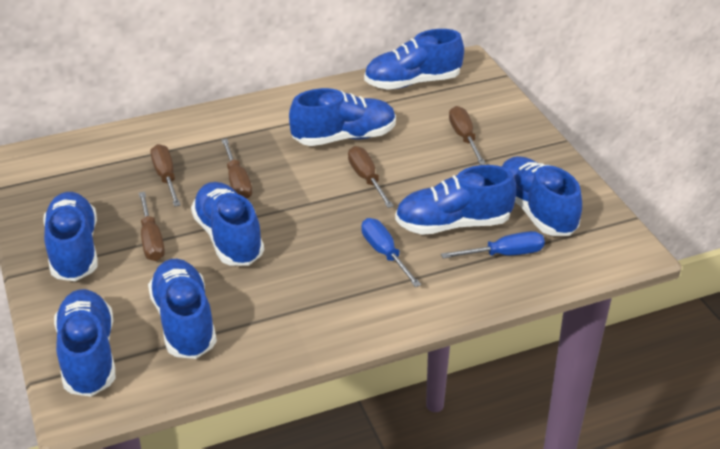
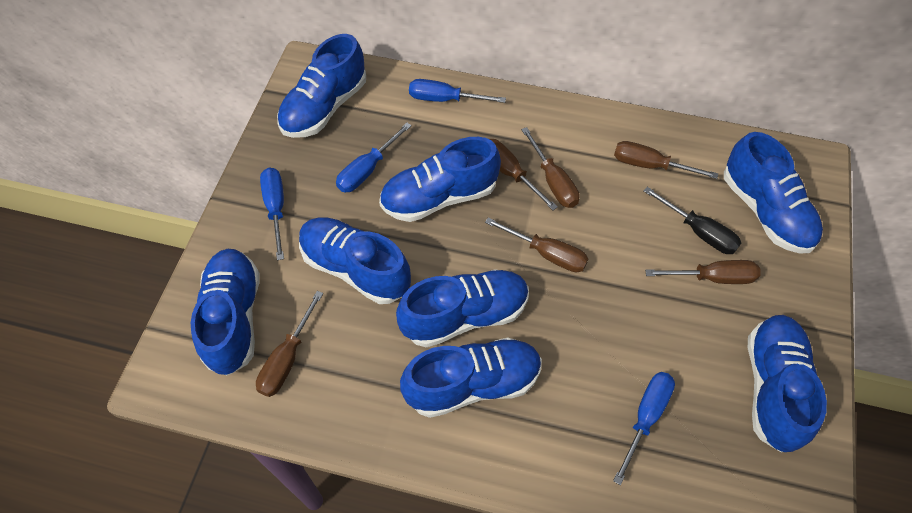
black screwdriver: 0 -> 1
blue screwdriver: 2 -> 4
brown screwdriver: 5 -> 6

